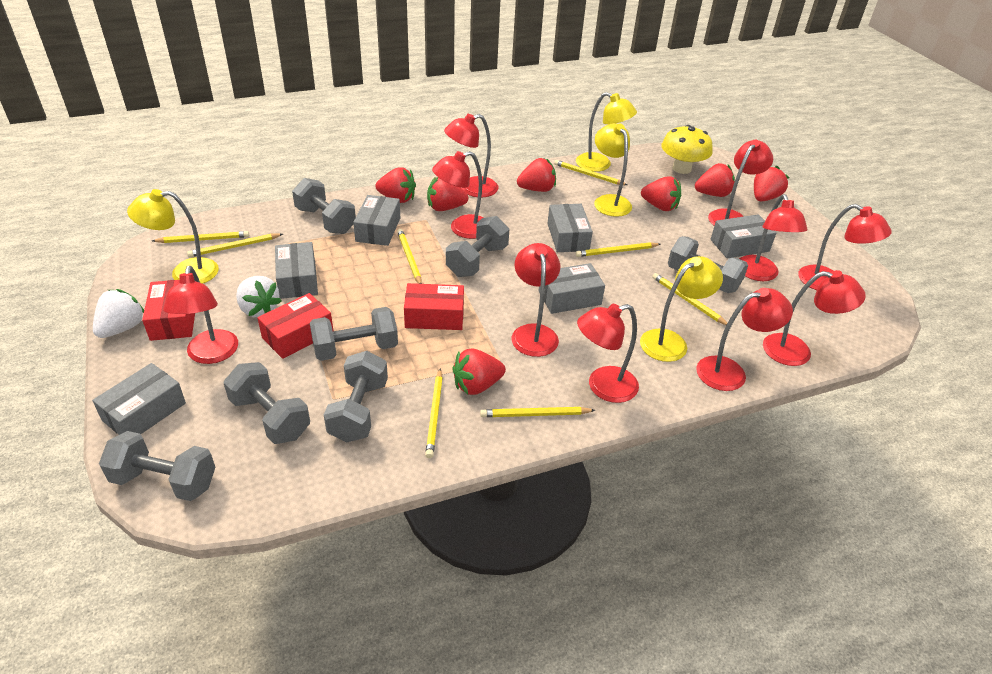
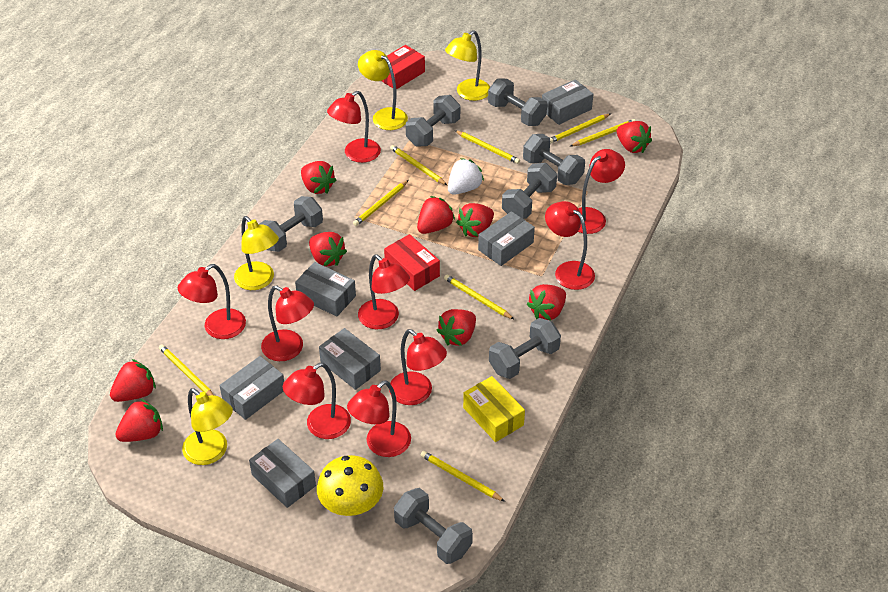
red box: 3 -> 2
red lamp: 10 -> 9
red strawberry: 7 -> 9
white strawberry: 2 -> 1
yellow box: 0 -> 1

